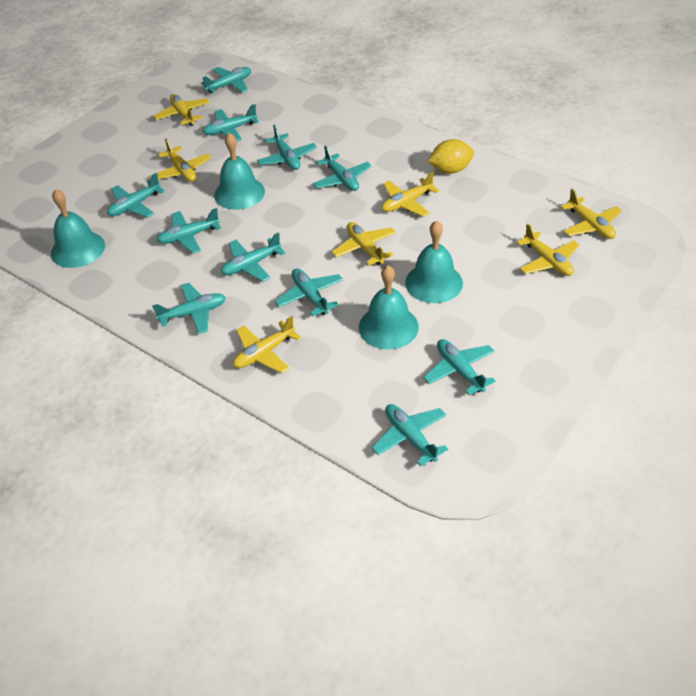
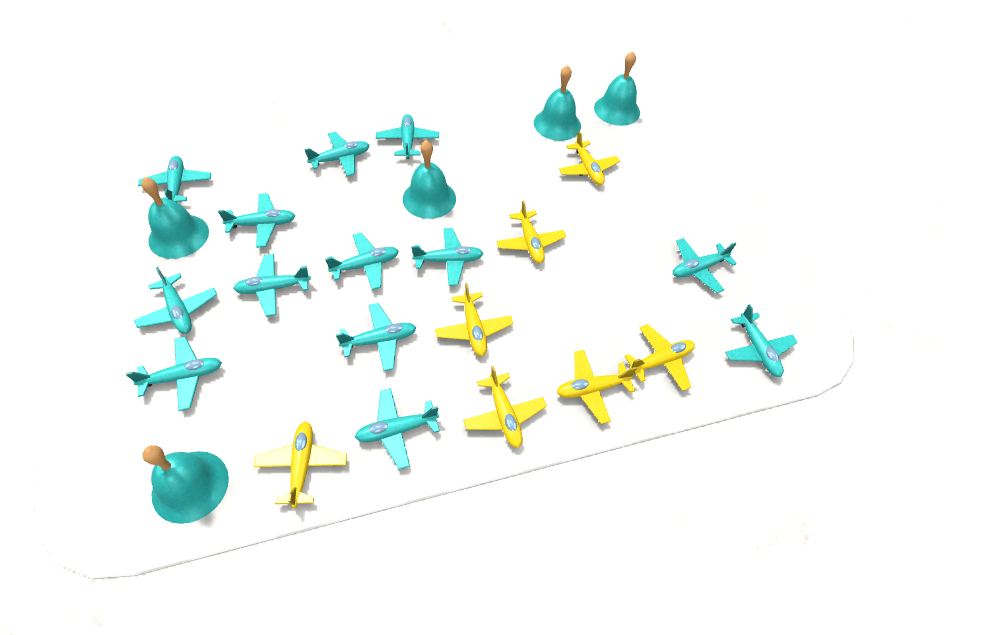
turquoise bell: 4 -> 5
turquoise plane: 11 -> 13
yellow lemon: 1 -> 0

